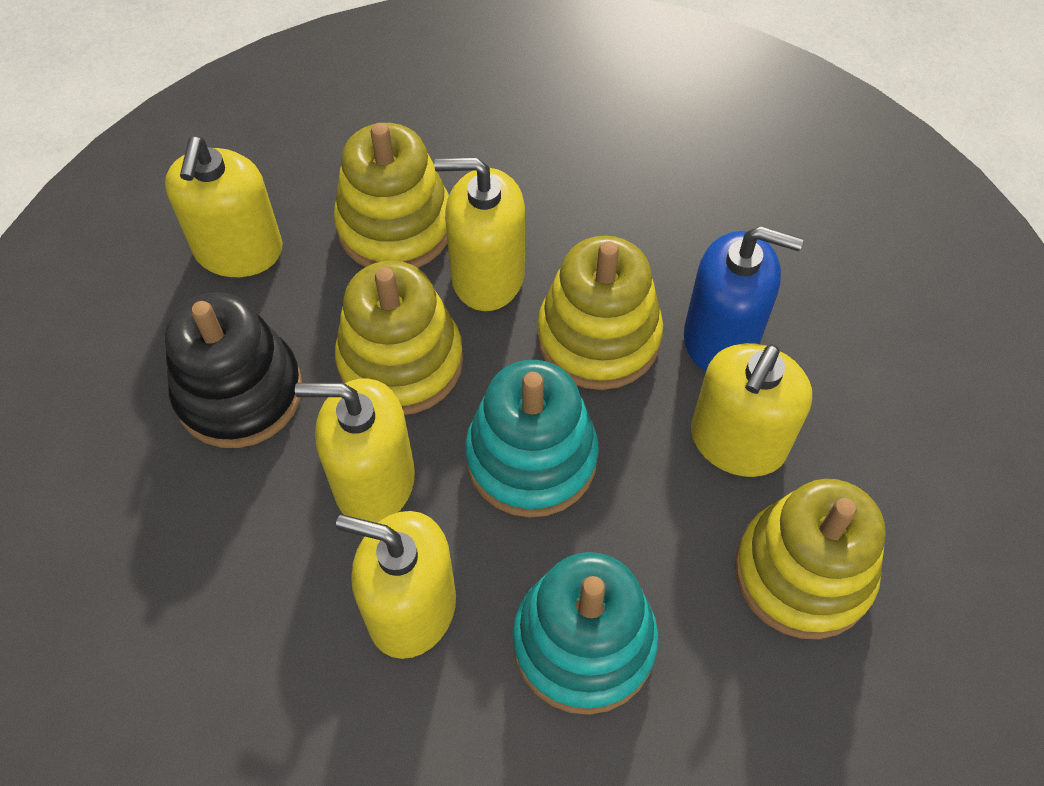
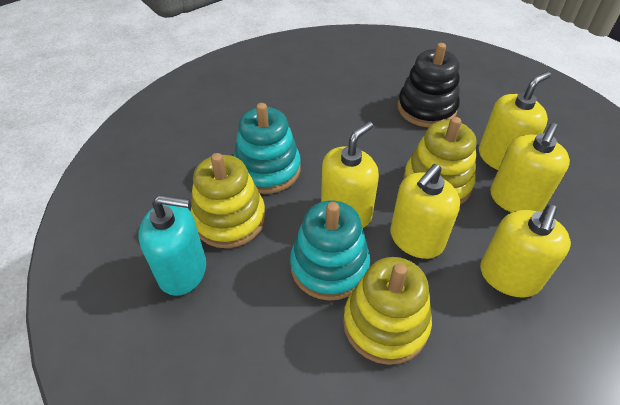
blue soap dispenser: 1 -> 0
turquoise soap dispenser: 0 -> 1
yellow stacking toy: 4 -> 3

